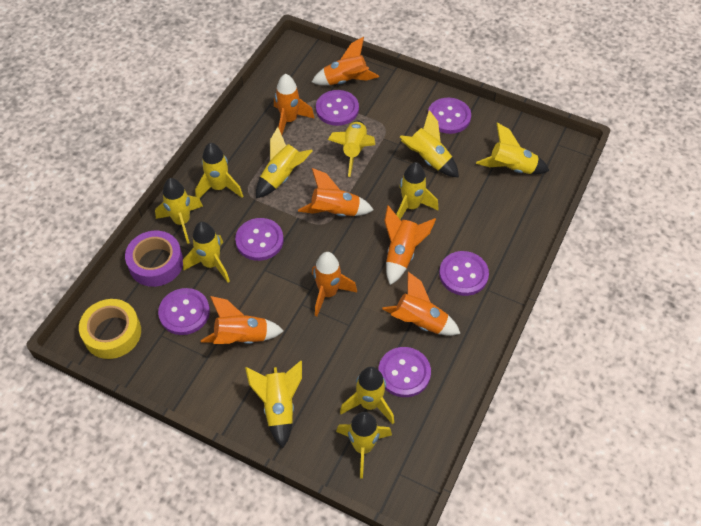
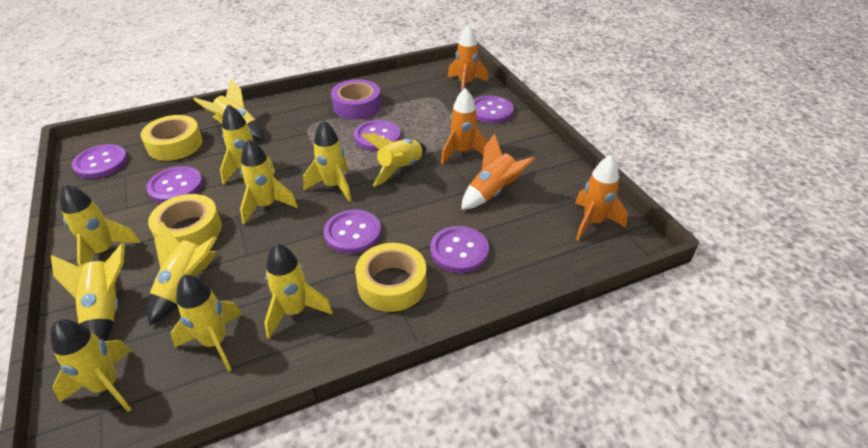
orange rocket: 7 -> 4
yellow tape: 1 -> 3

